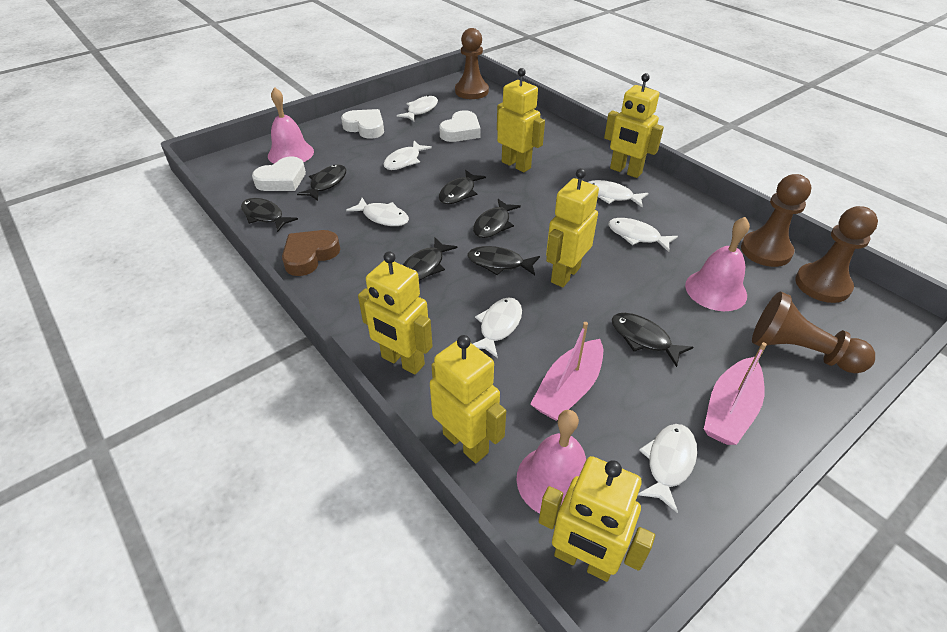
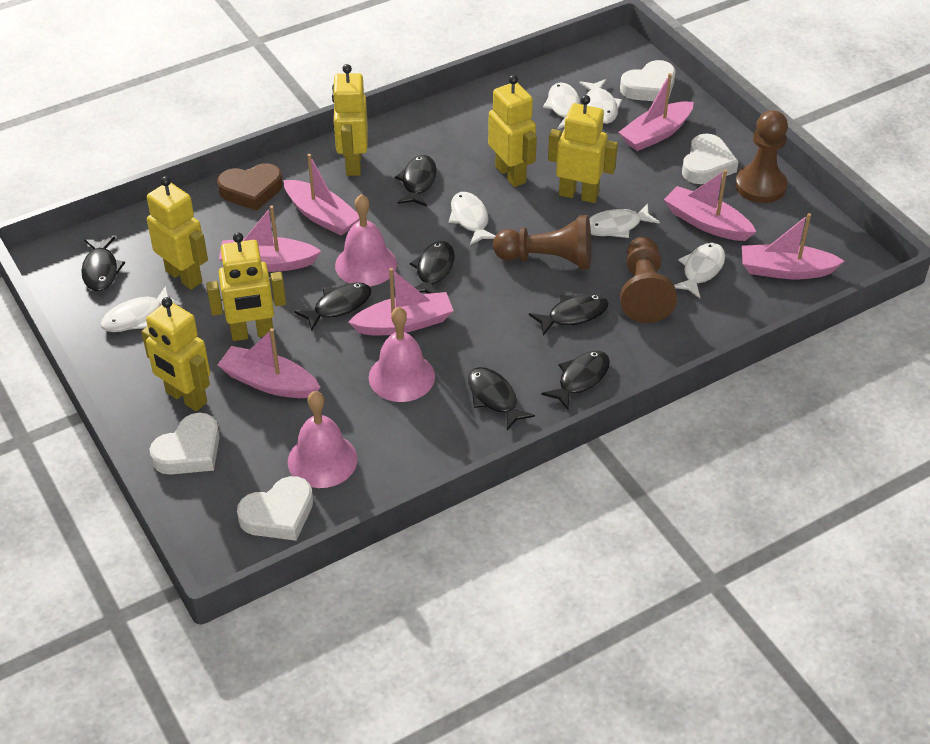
brown pawn: 4 -> 3
pink boat: 2 -> 7
white fish: 7 -> 6
white heart: 3 -> 4

